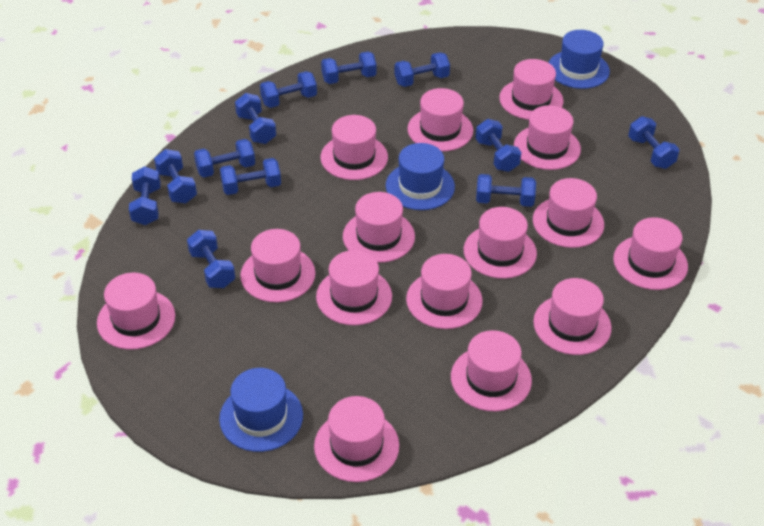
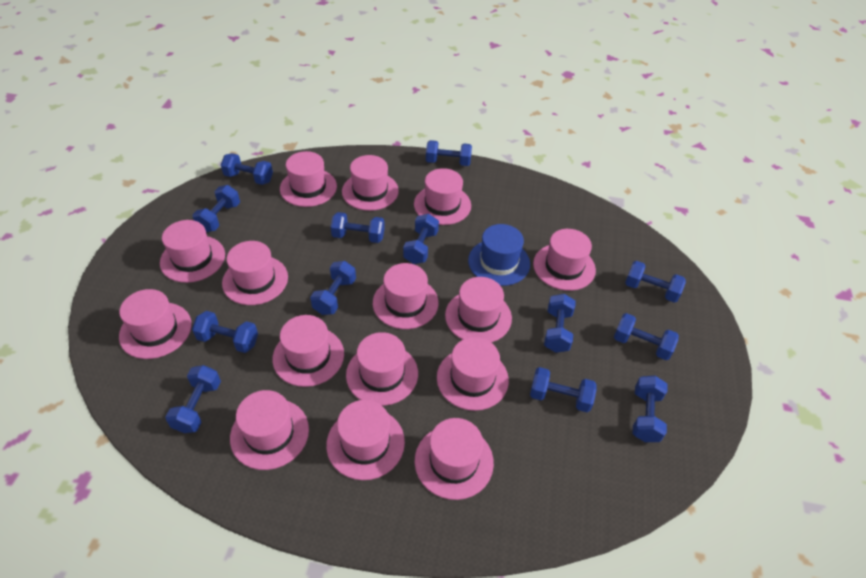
blue dumbbell: 12 -> 13
blue hat: 3 -> 1

